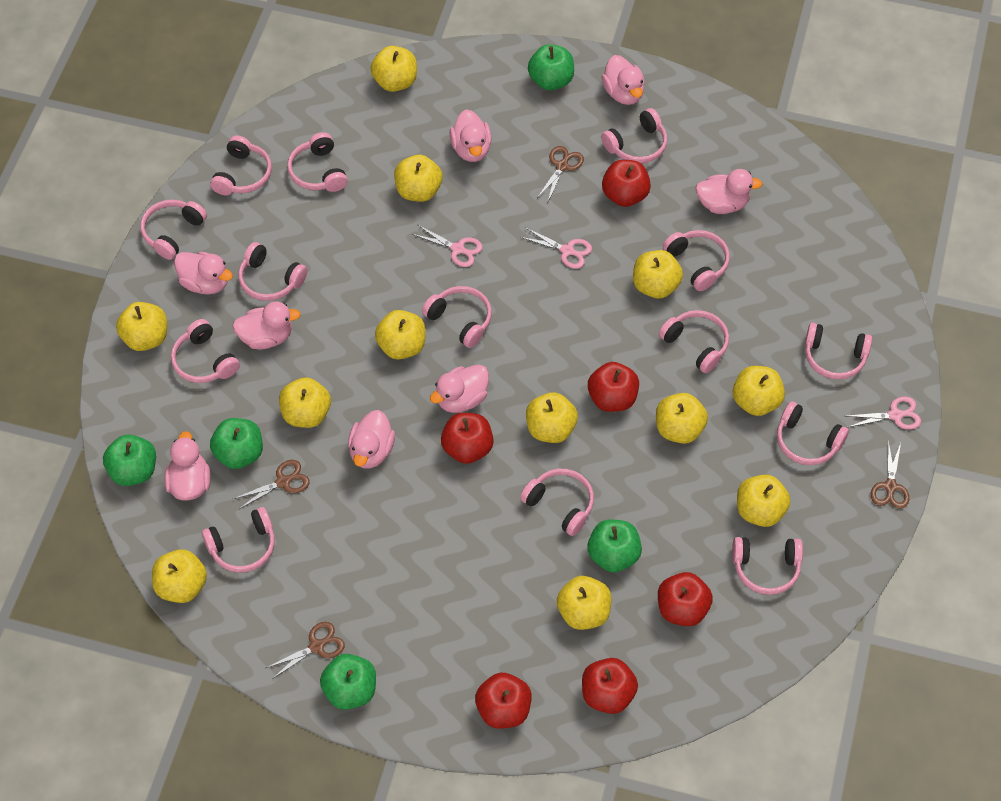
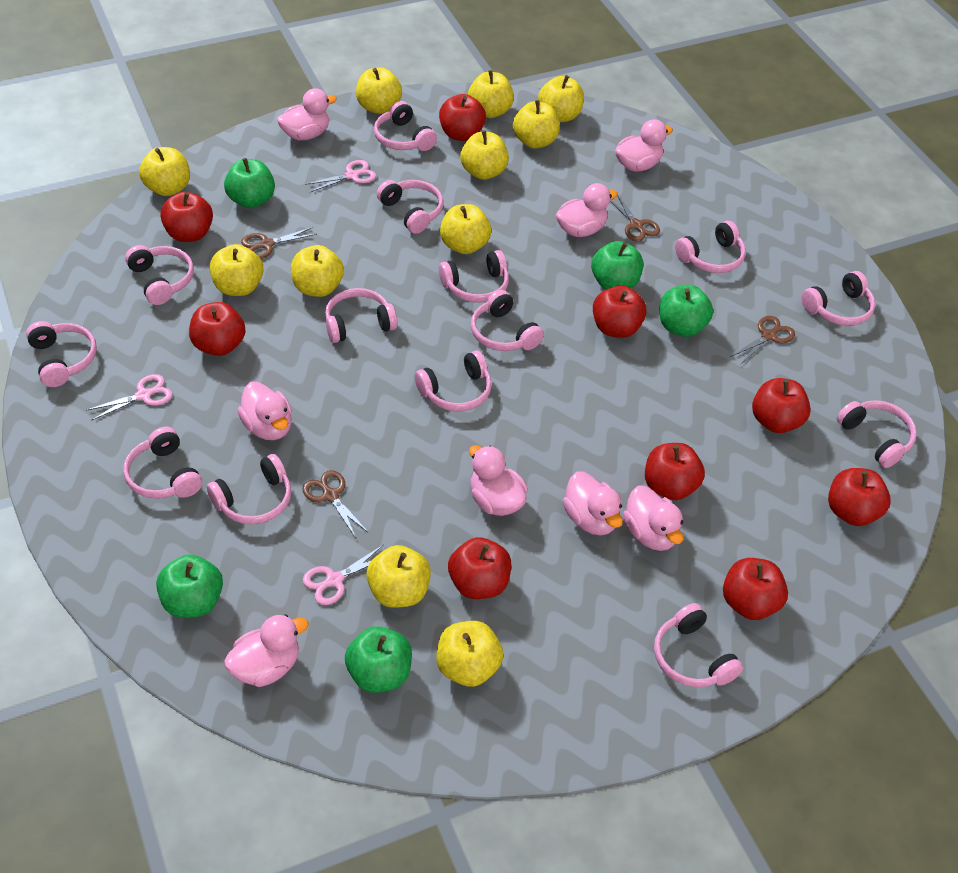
red apple: 6 -> 9
yellow apple: 12 -> 11

